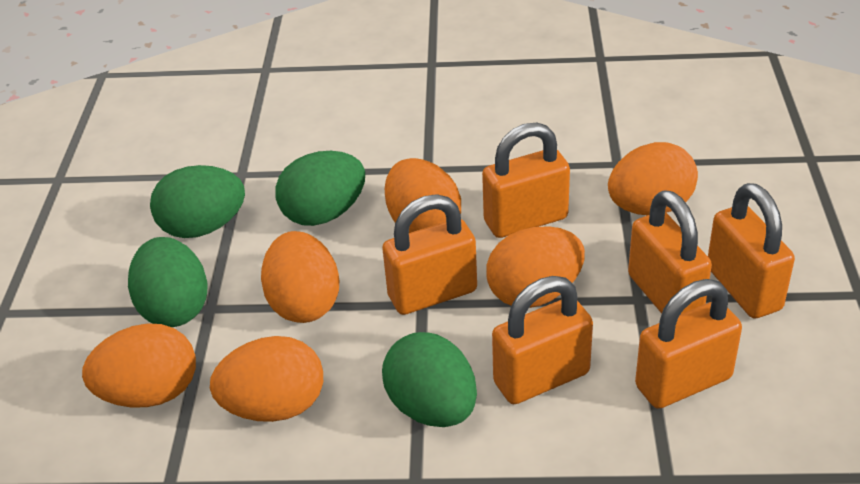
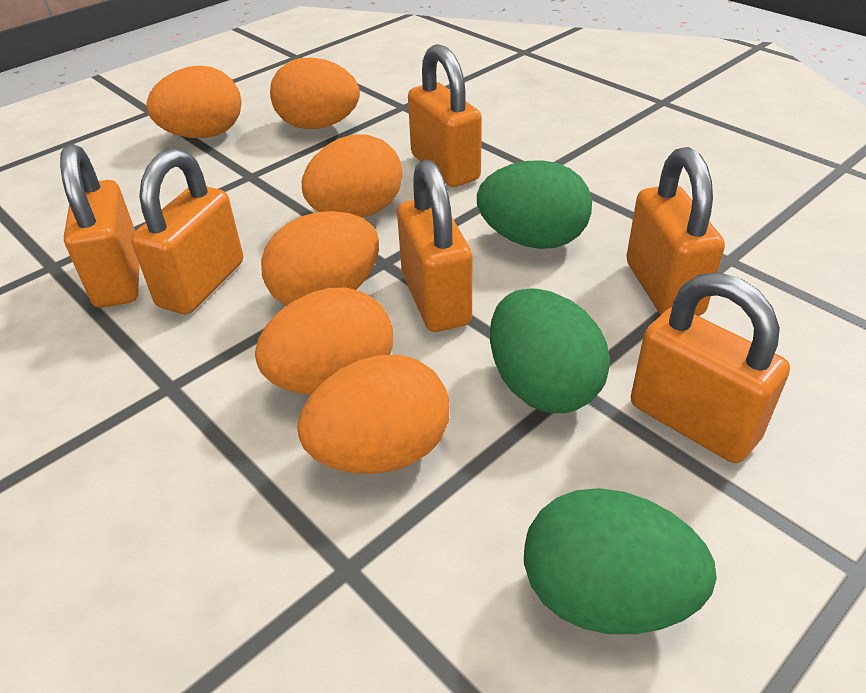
green egg: 4 -> 3

